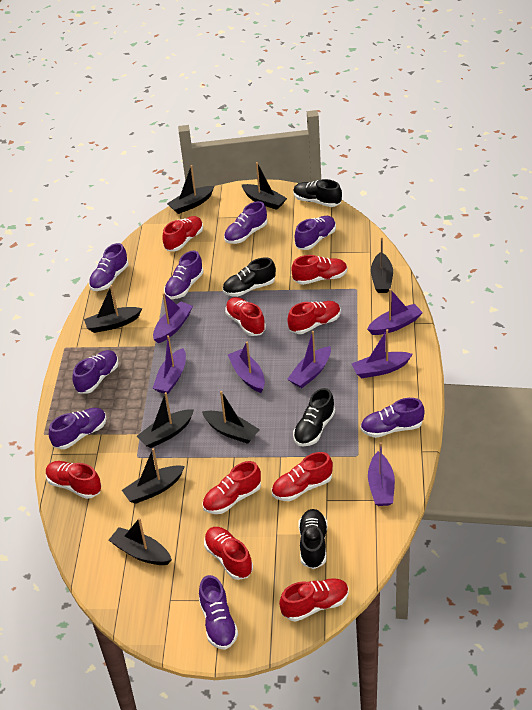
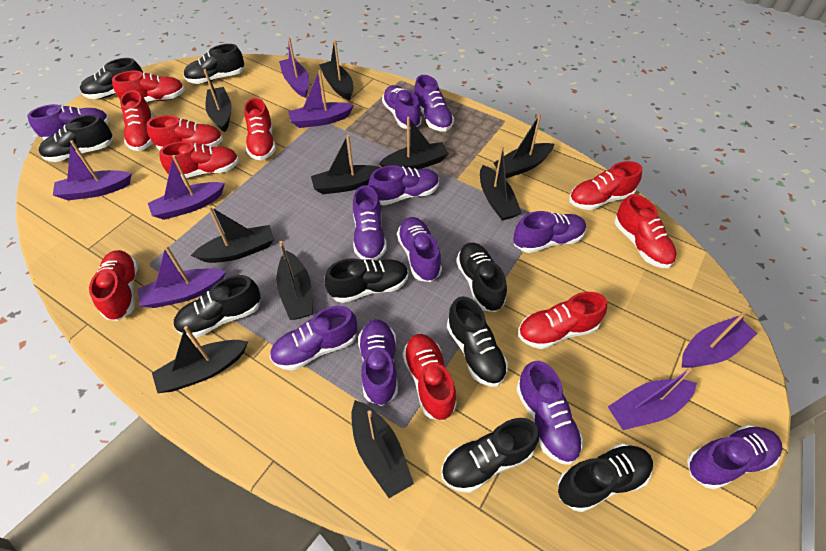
black boat: 8 -> 10
black shoe: 4 -> 9
purple shoe: 8 -> 11
red shoe: 9 -> 10

